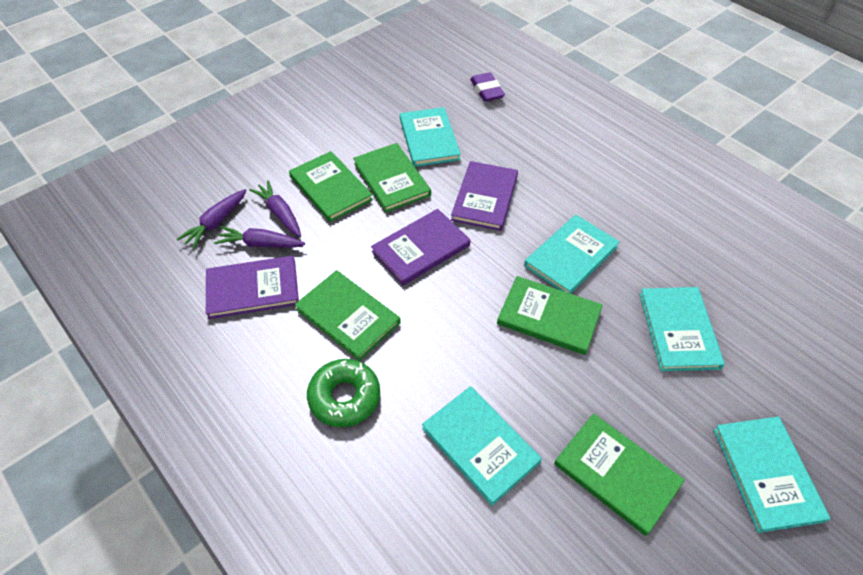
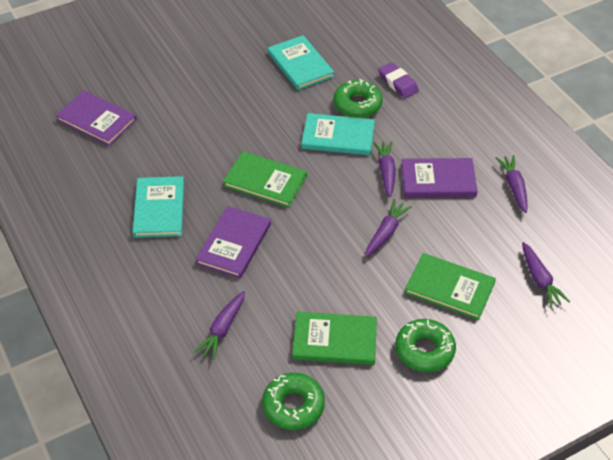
green book: 5 -> 3
green donut: 1 -> 3
purple carrot: 3 -> 5
turquoise book: 5 -> 3

